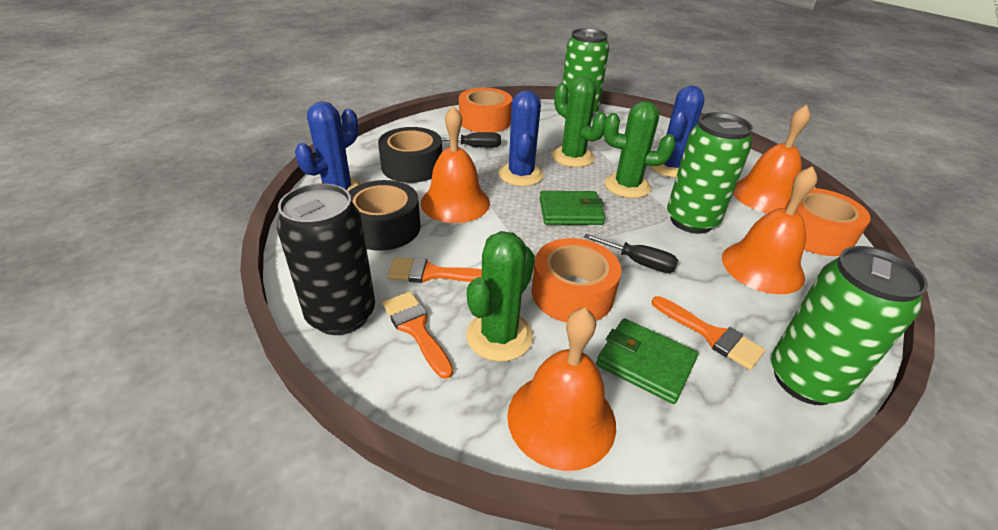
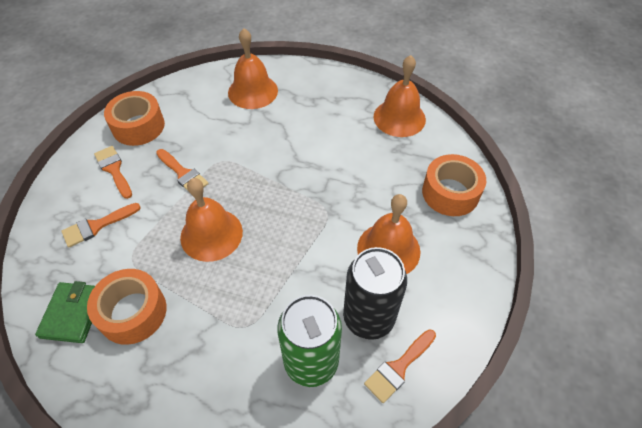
black screwdriver: 2 -> 0
black tape: 2 -> 0
blue cactus: 3 -> 0
green cactus: 3 -> 0
green can: 3 -> 1
green wallet: 2 -> 1
orange brush: 3 -> 4

